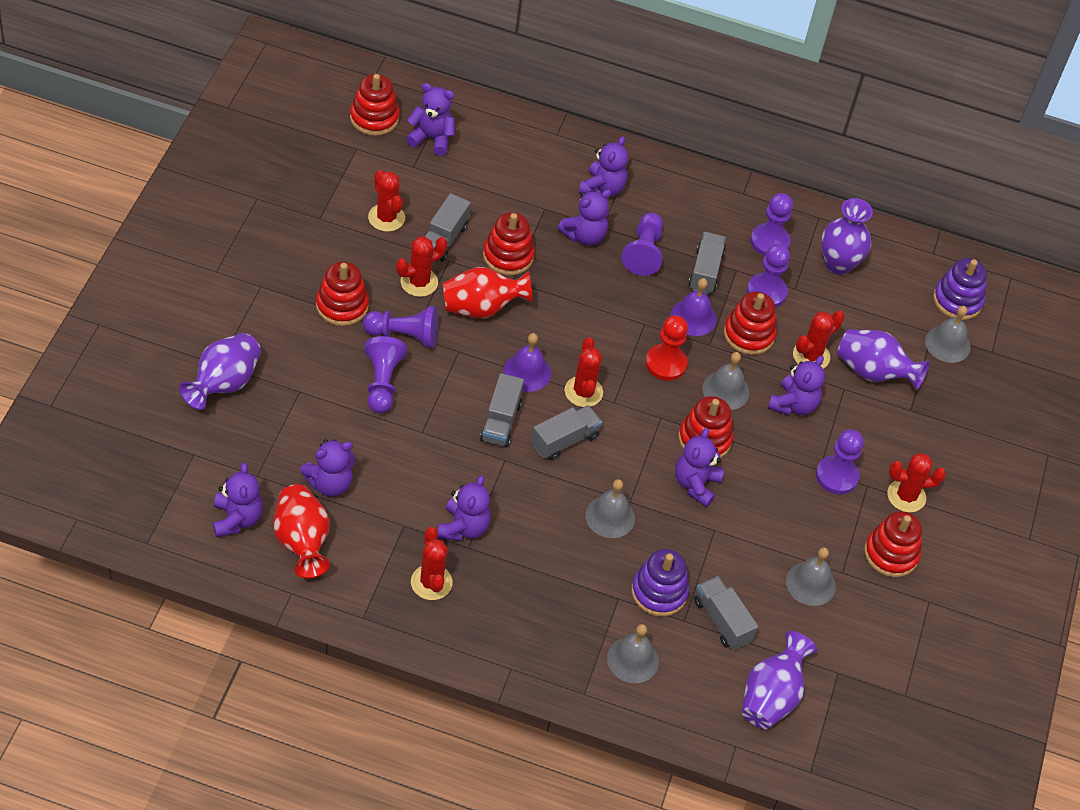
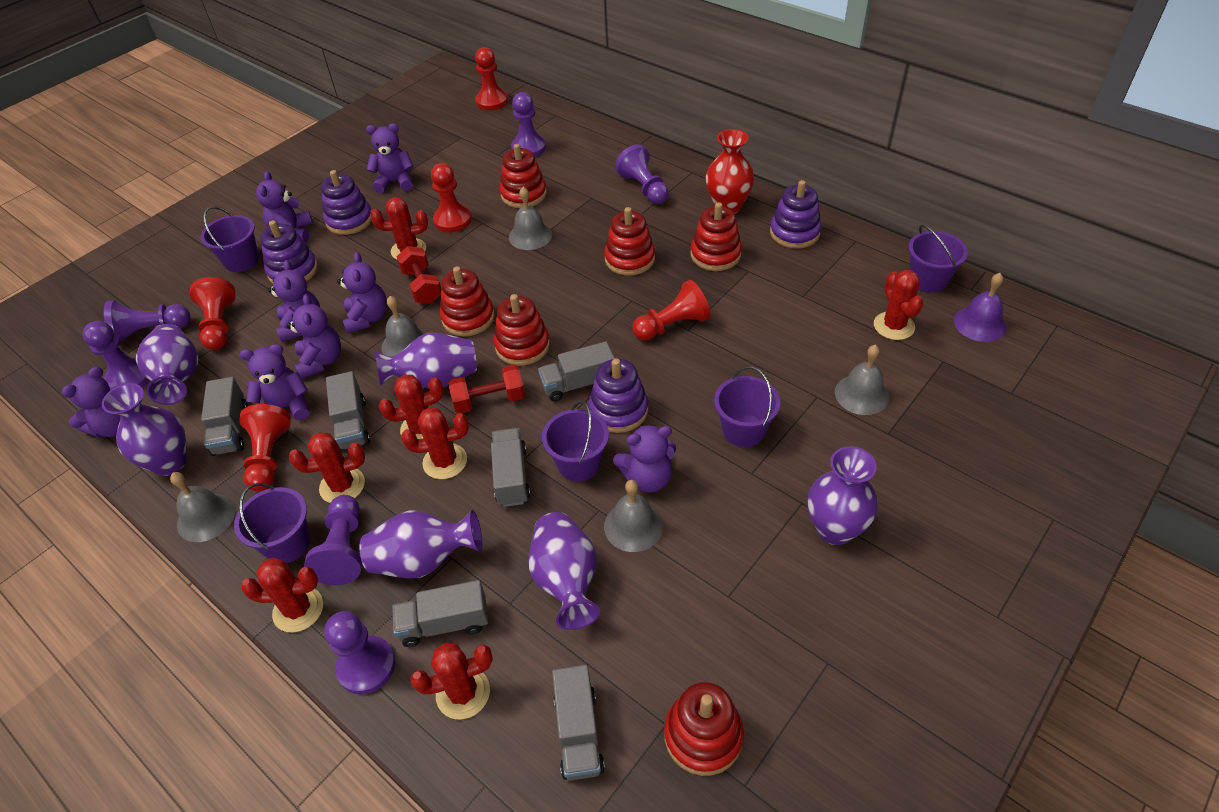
grey truck: 5 -> 6
purple bell: 2 -> 1
purple bucket: 0 -> 5
purple stacking toy: 2 -> 4
purple vase: 4 -> 6
red cactus: 6 -> 7
red dumbbell: 0 -> 2
red pawn: 1 -> 5
red vase: 2 -> 1

